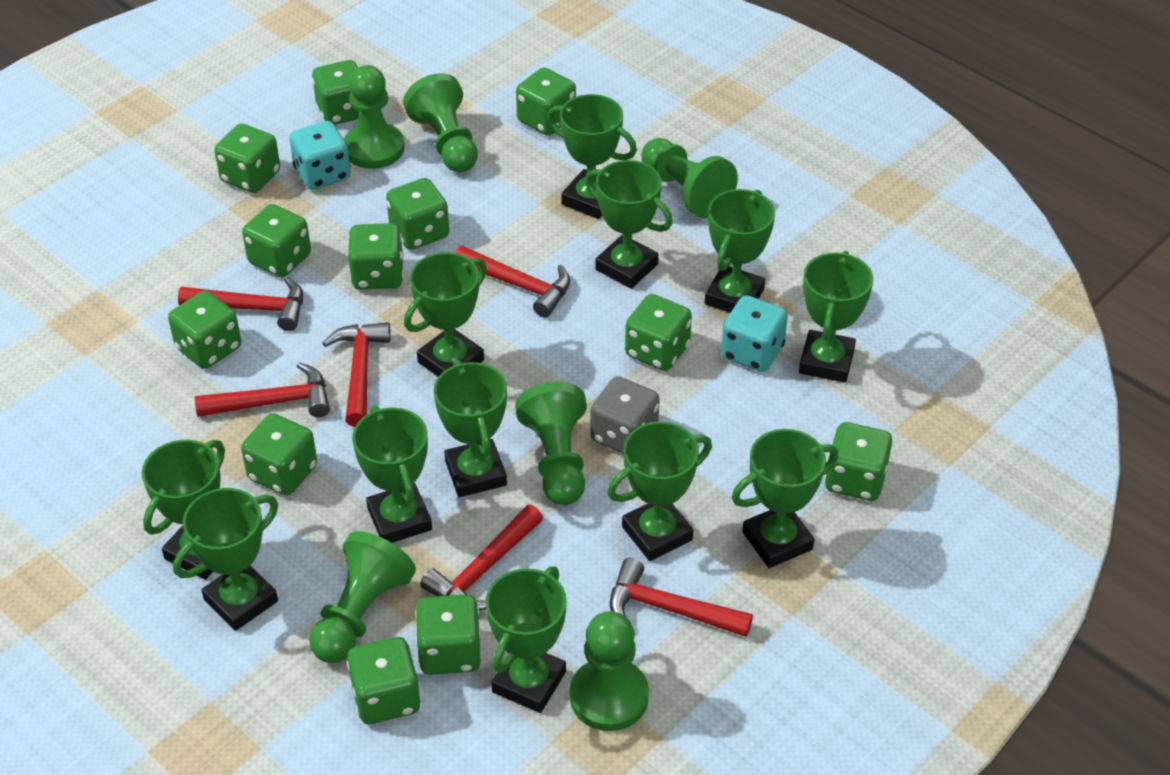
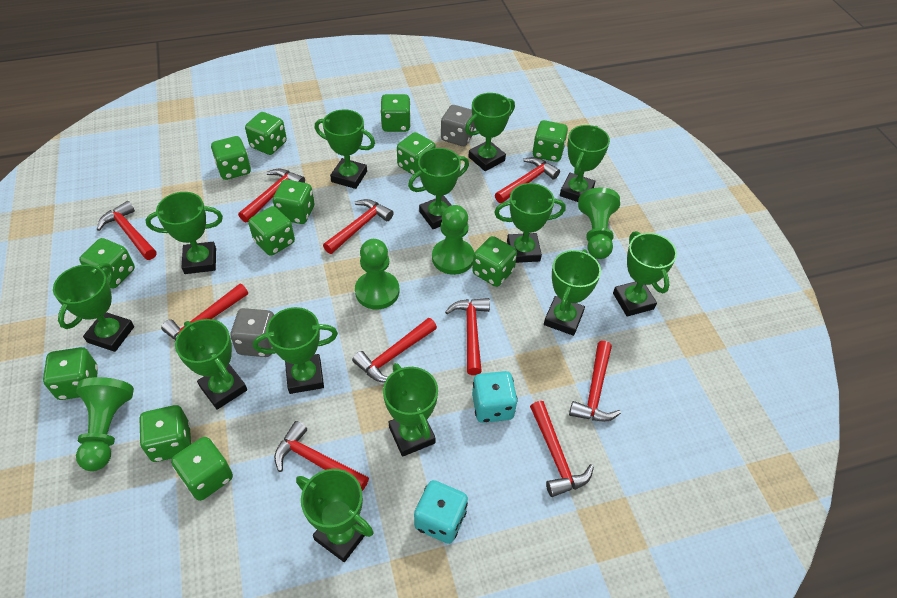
green pawn: 6 -> 4
green trophy: 12 -> 13
grey dice: 1 -> 2
red hammer: 6 -> 10

